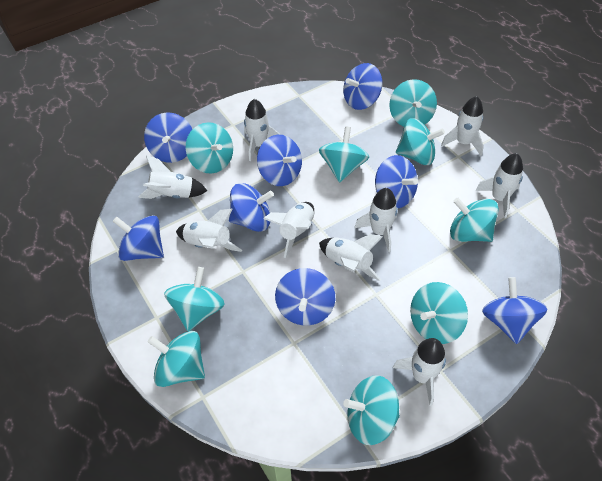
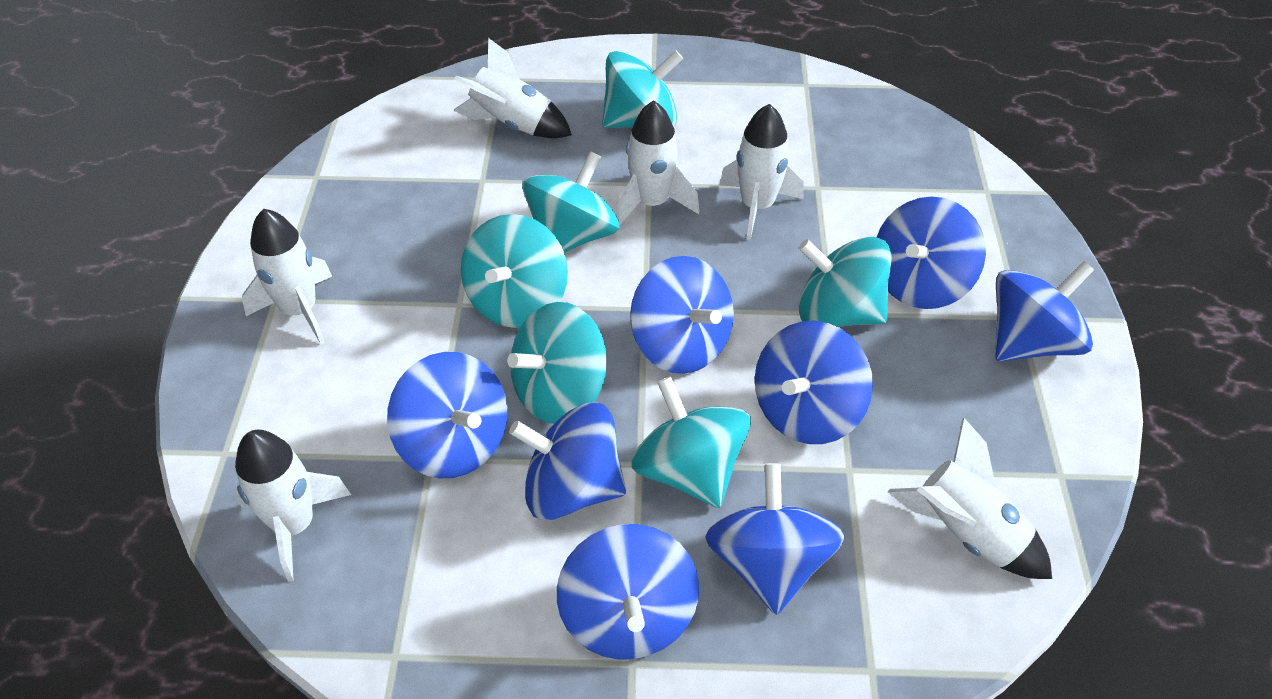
turquoise spinning top: 9 -> 6
white rocket: 9 -> 6

